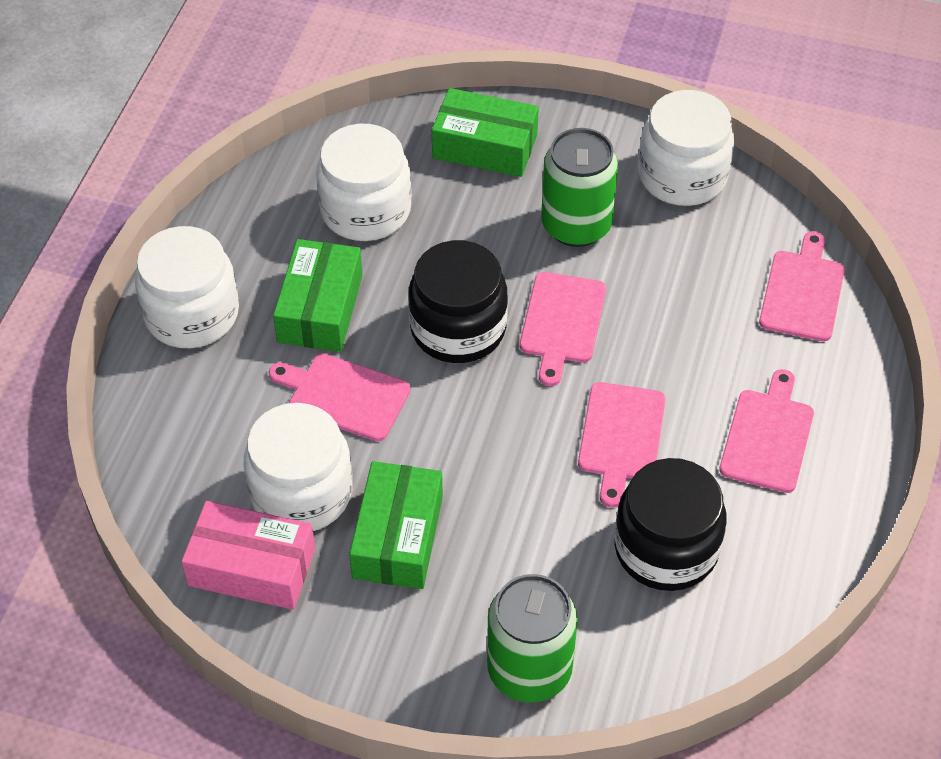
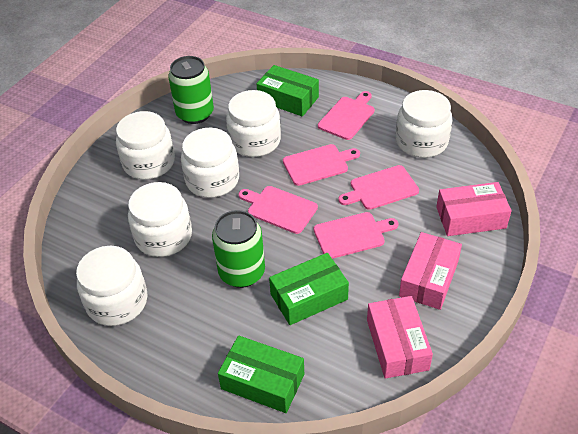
black jar: 2 -> 0
pink box: 1 -> 3
white jar: 4 -> 6

